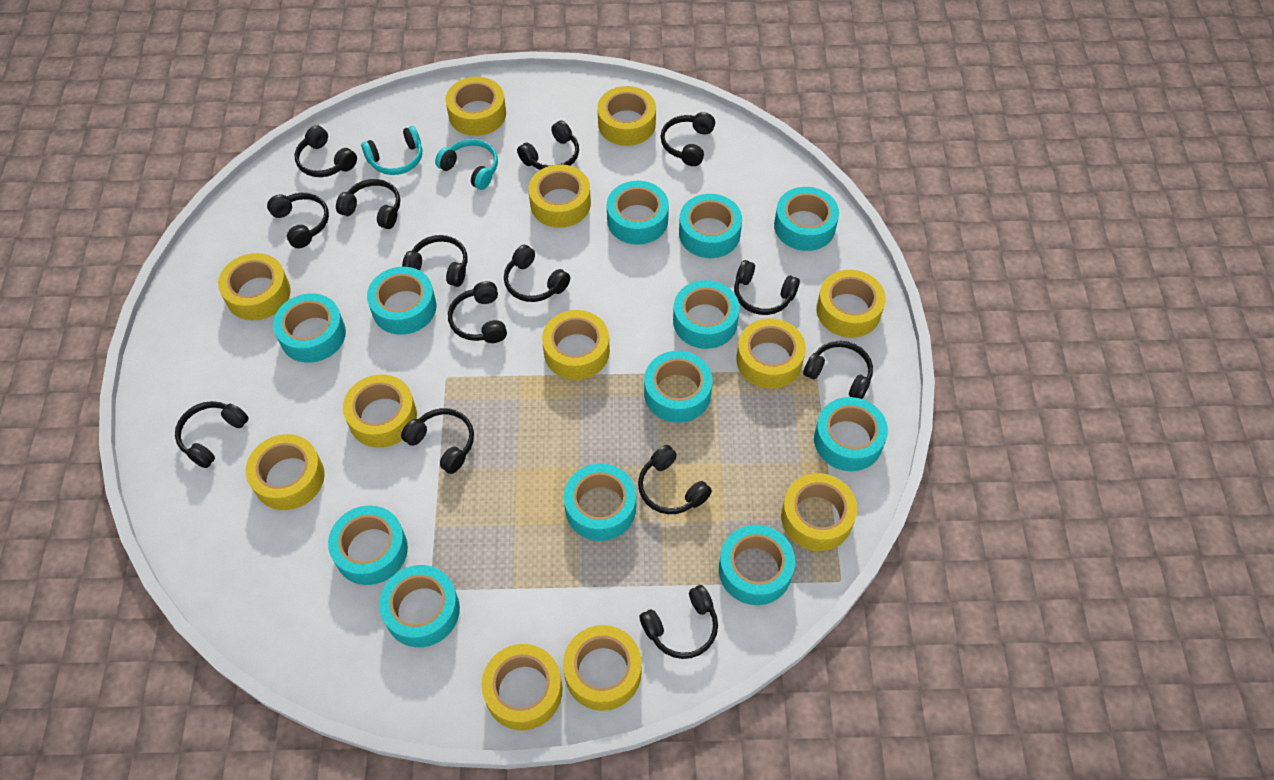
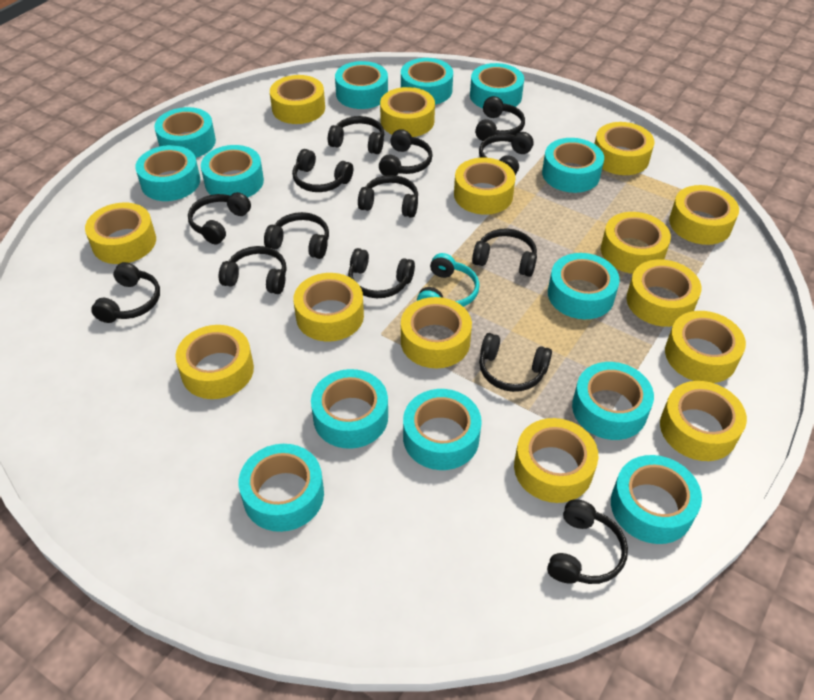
turquoise headphones: 2 -> 1
turquoise tape: 12 -> 13
yellow tape: 12 -> 14

